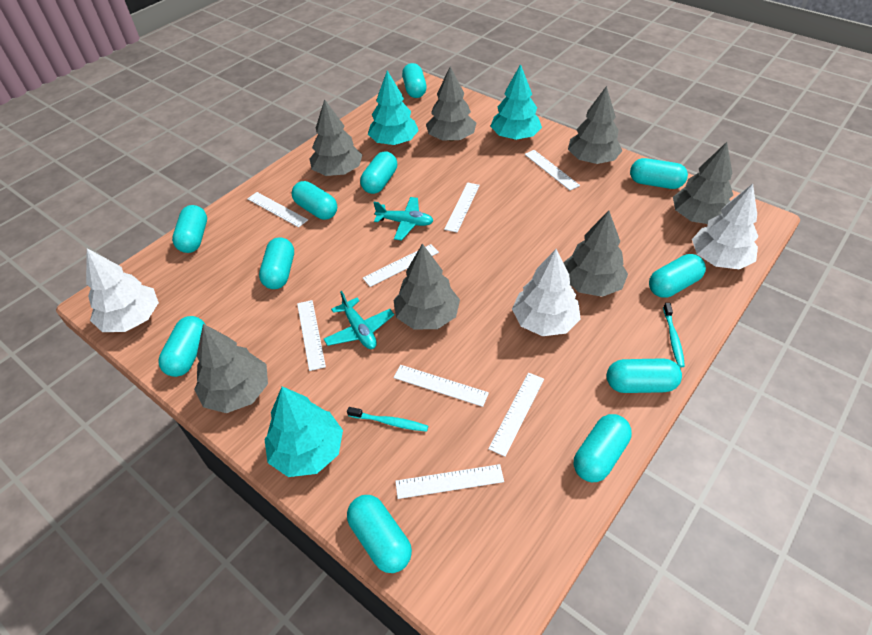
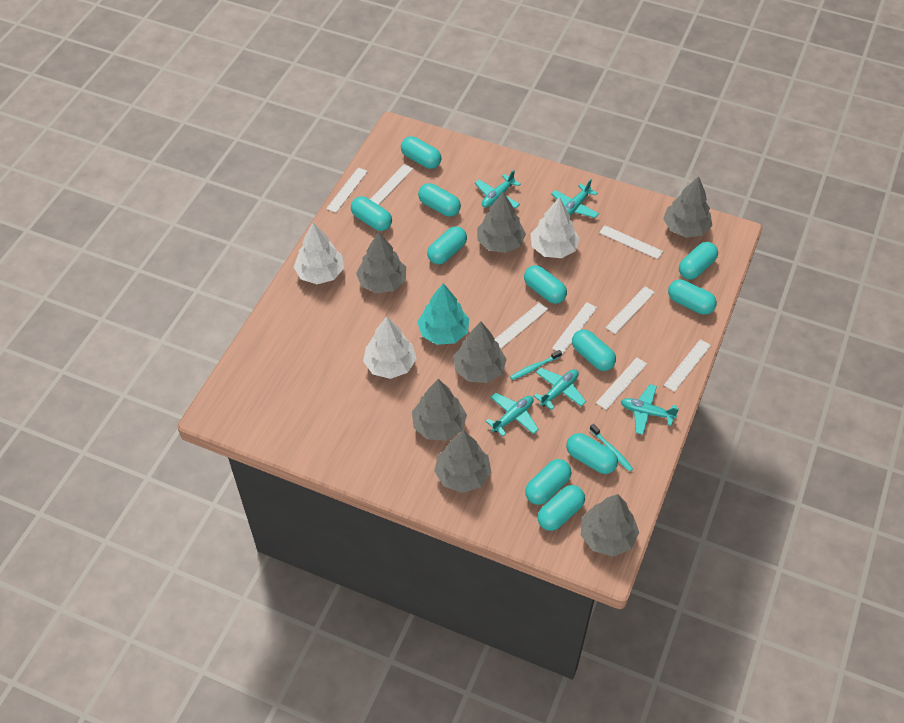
turquoise plane: 2 -> 5
turquoise tree: 3 -> 1

